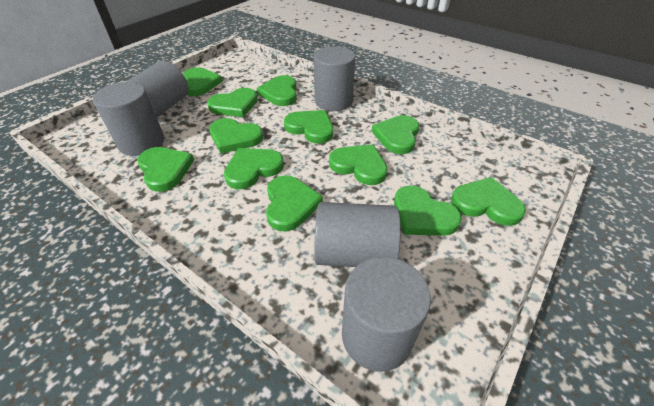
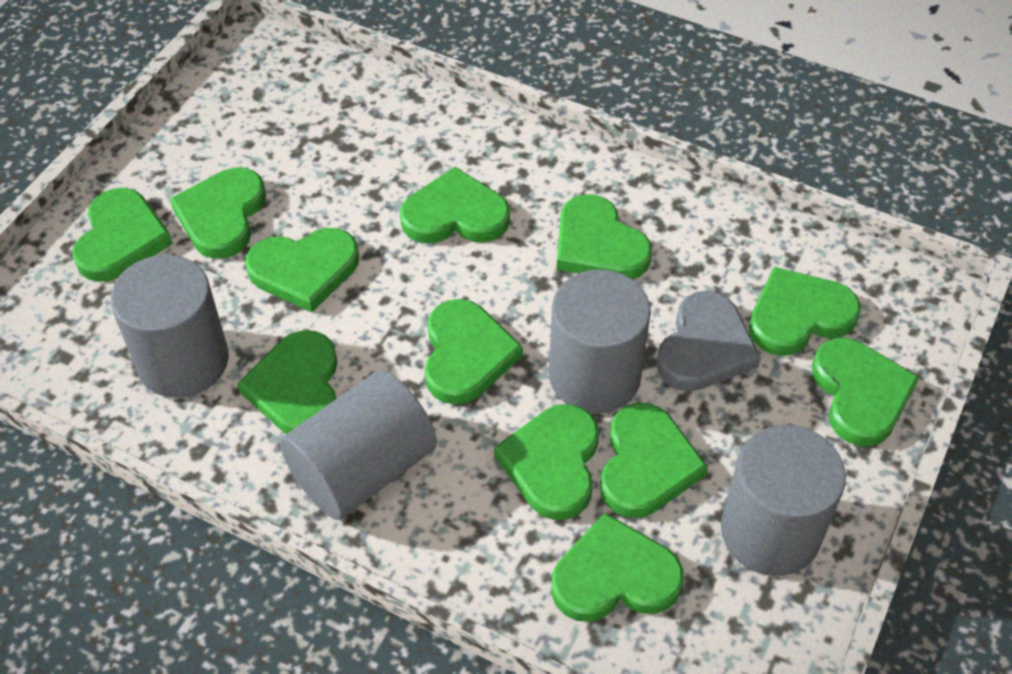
grey cylinder: 5 -> 4
grey heart: 0 -> 1

